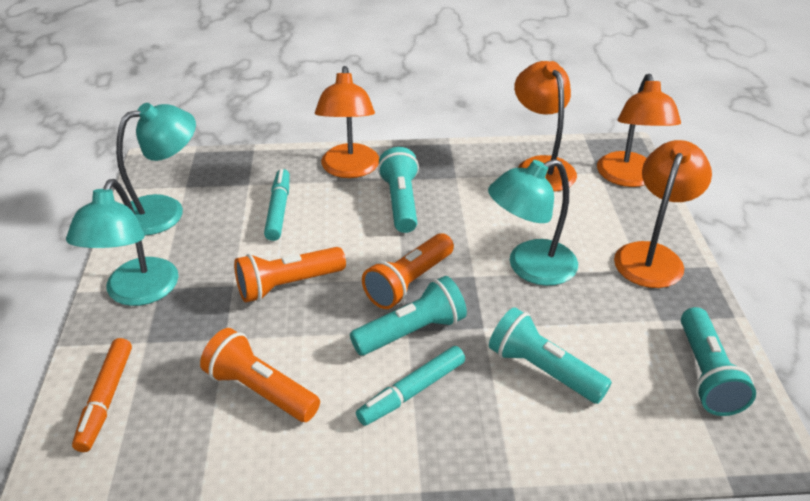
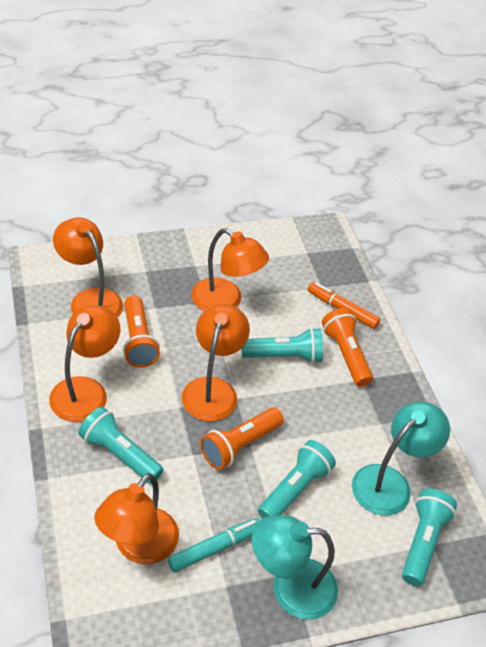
orange lamp: 4 -> 5
turquoise lamp: 3 -> 2
turquoise marker: 2 -> 1

